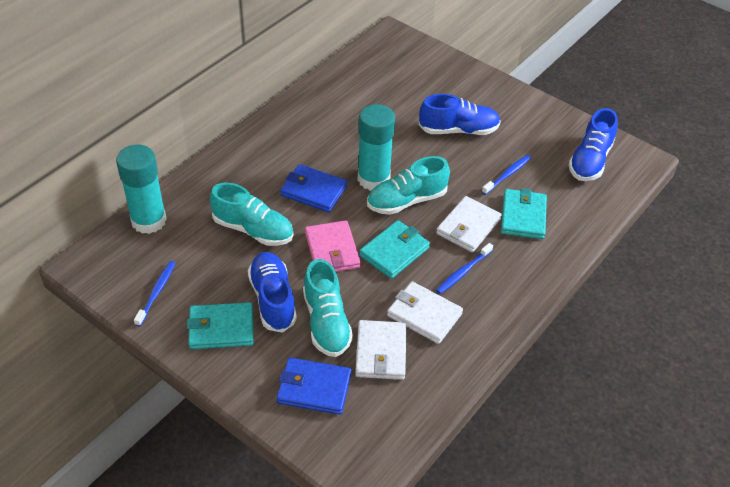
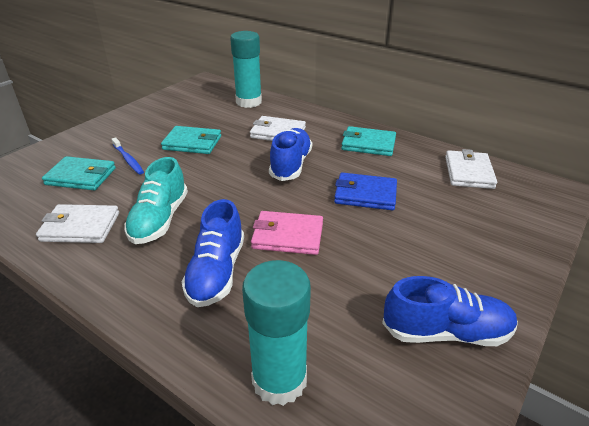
blue toothbrush: 3 -> 1
blue wallet: 2 -> 1
turquoise shoe: 3 -> 1

